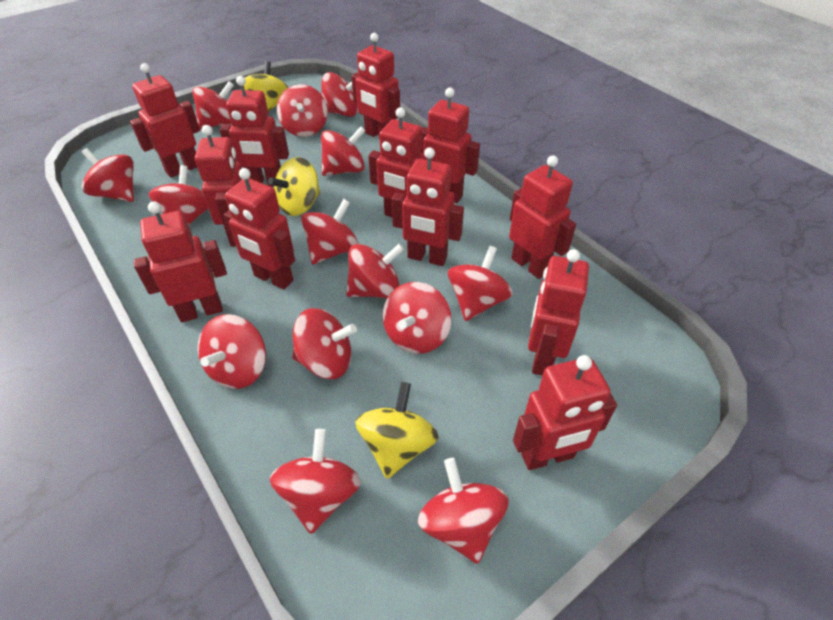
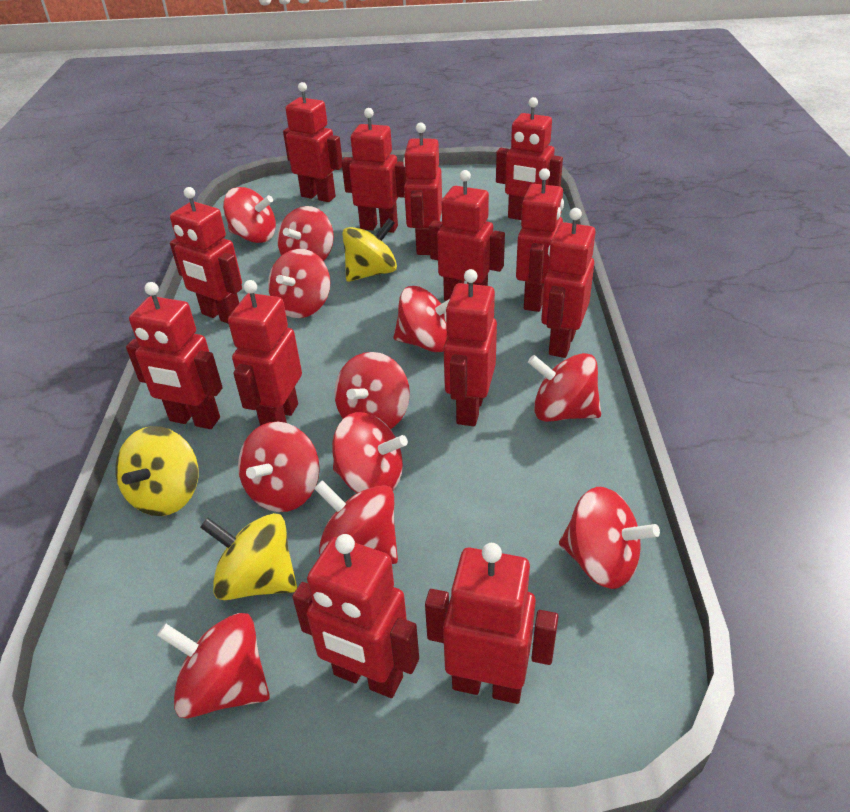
red robot: 12 -> 13
red spinning top: 14 -> 11

